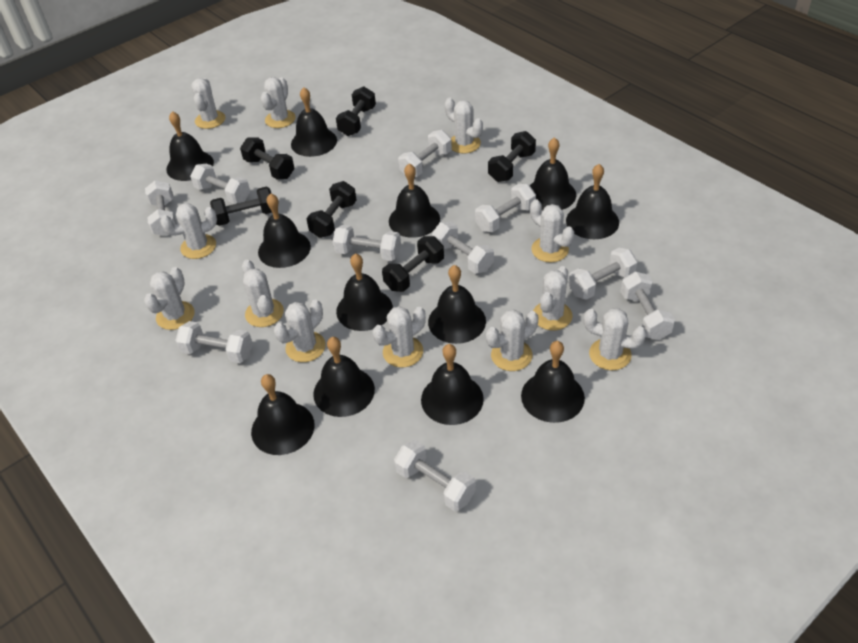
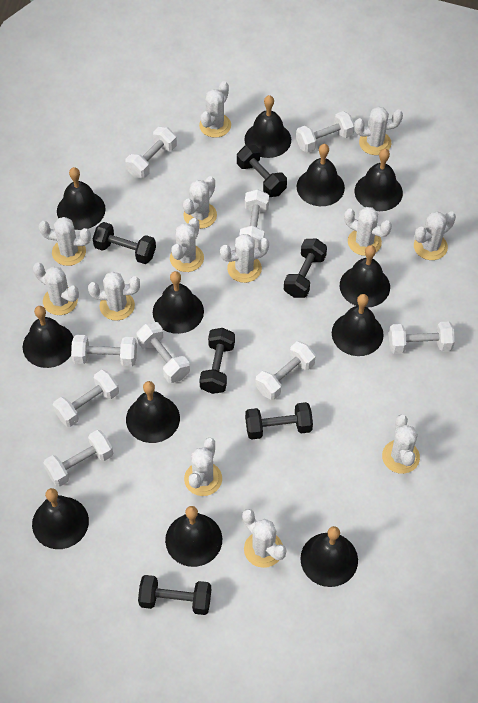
white cactus: 12 -> 13
white dumbbell: 10 -> 9

